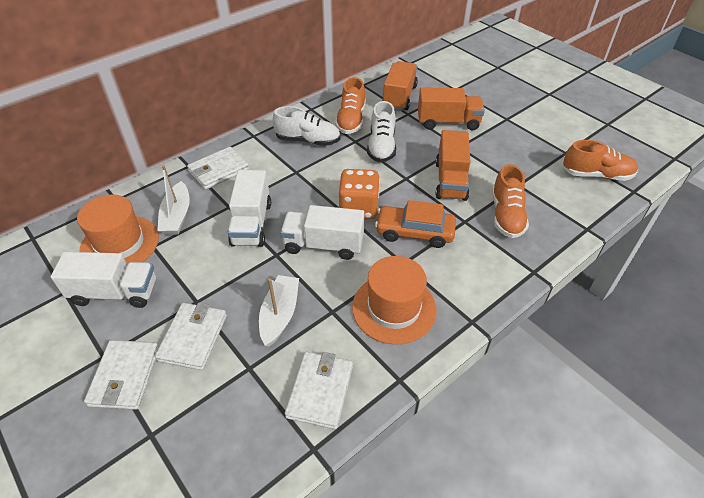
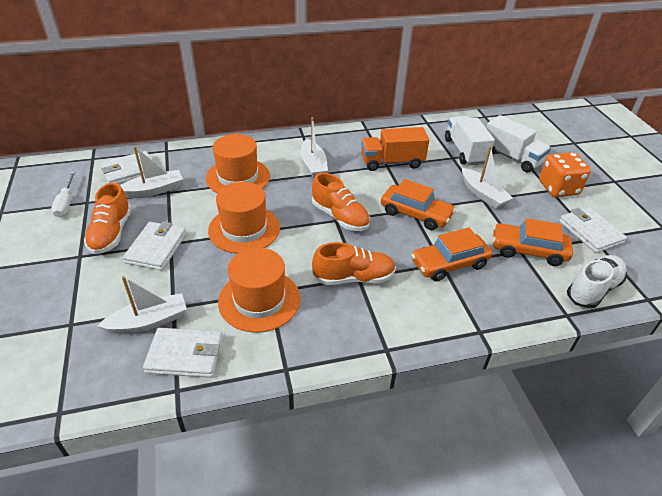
orange car: 1 -> 3
orange hat: 2 -> 3
orange truck: 3 -> 1
white boat: 2 -> 4
white screwdriver: 0 -> 1
white shoe: 2 -> 1
white truck: 3 -> 2

